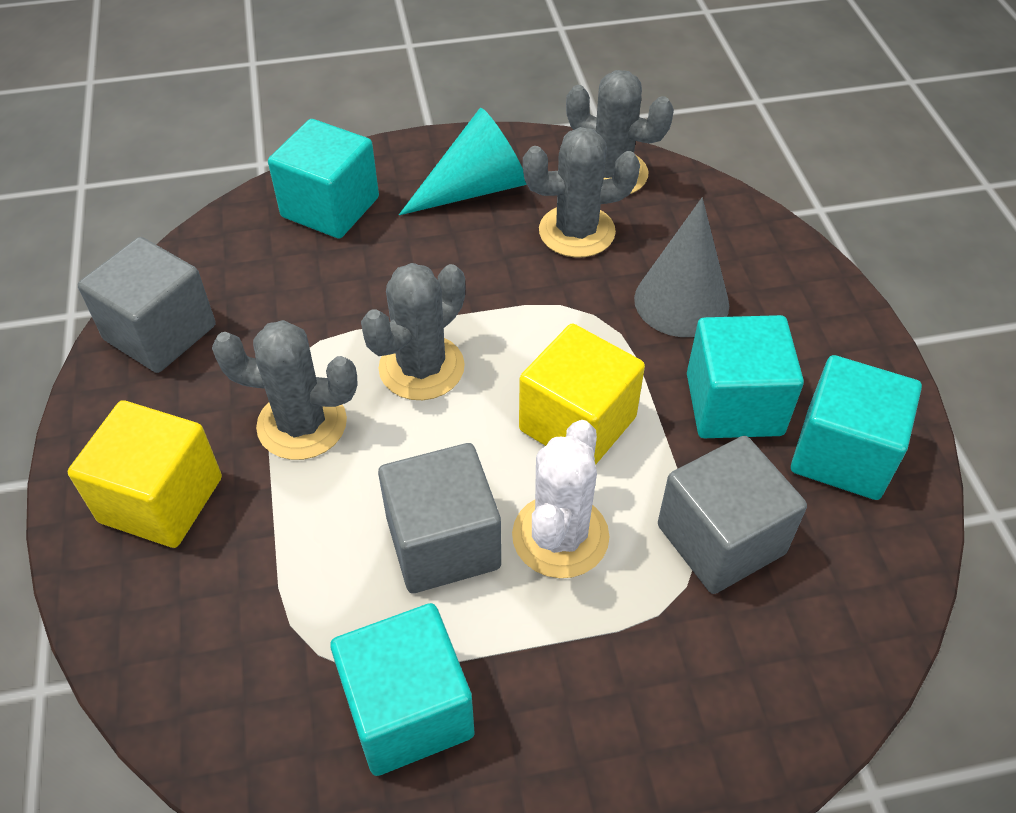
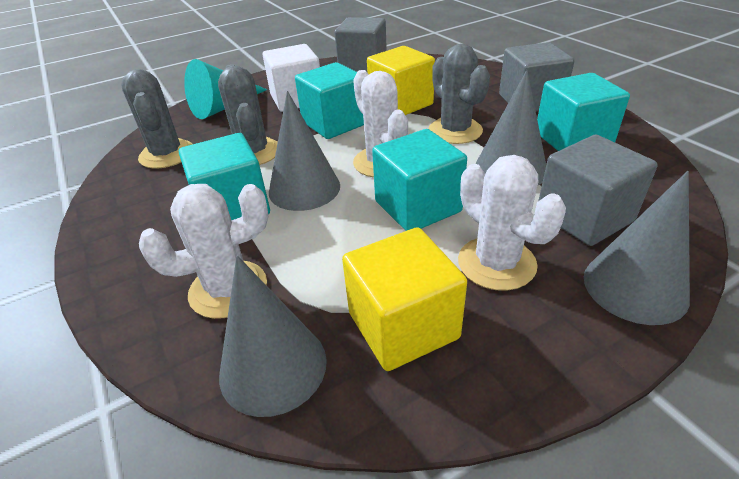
grey cactus: 4 -> 3
grey cone: 1 -> 4
white cactus: 1 -> 3
white cube: 0 -> 1

